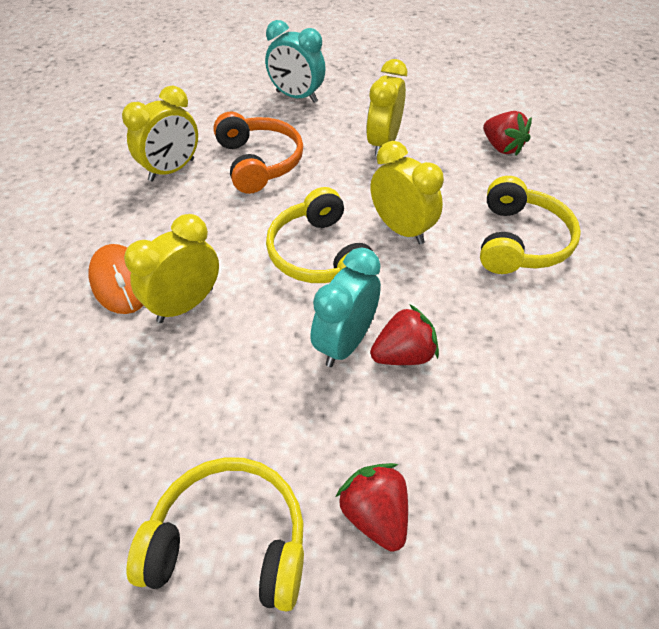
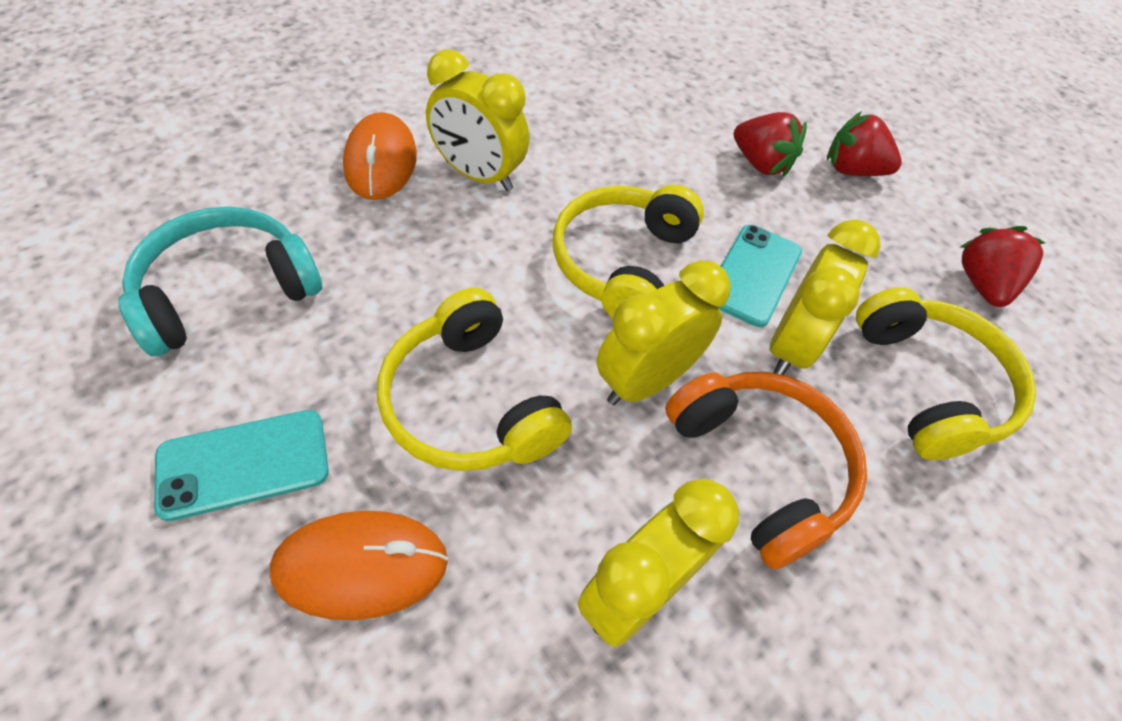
orange mouse: 1 -> 2
turquoise clock: 2 -> 0
turquoise headphones: 0 -> 1
turquoise phone: 0 -> 2

